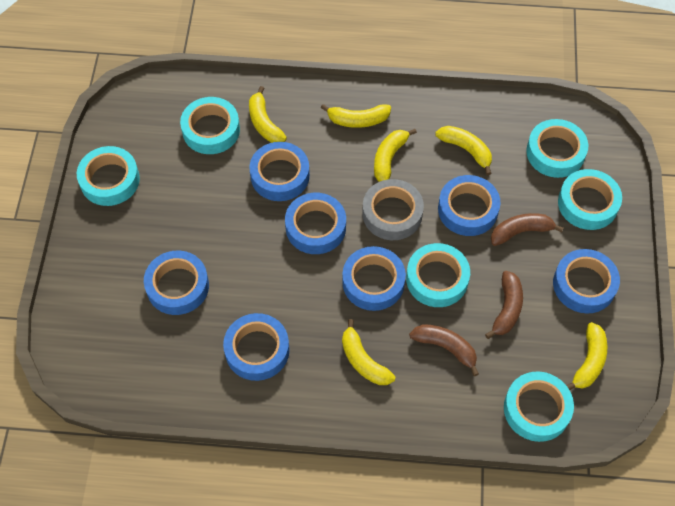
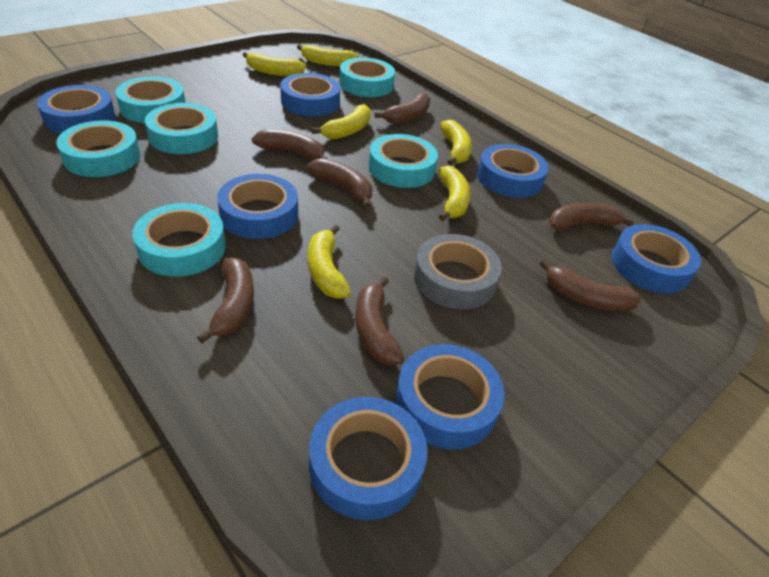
brown banana: 3 -> 7

